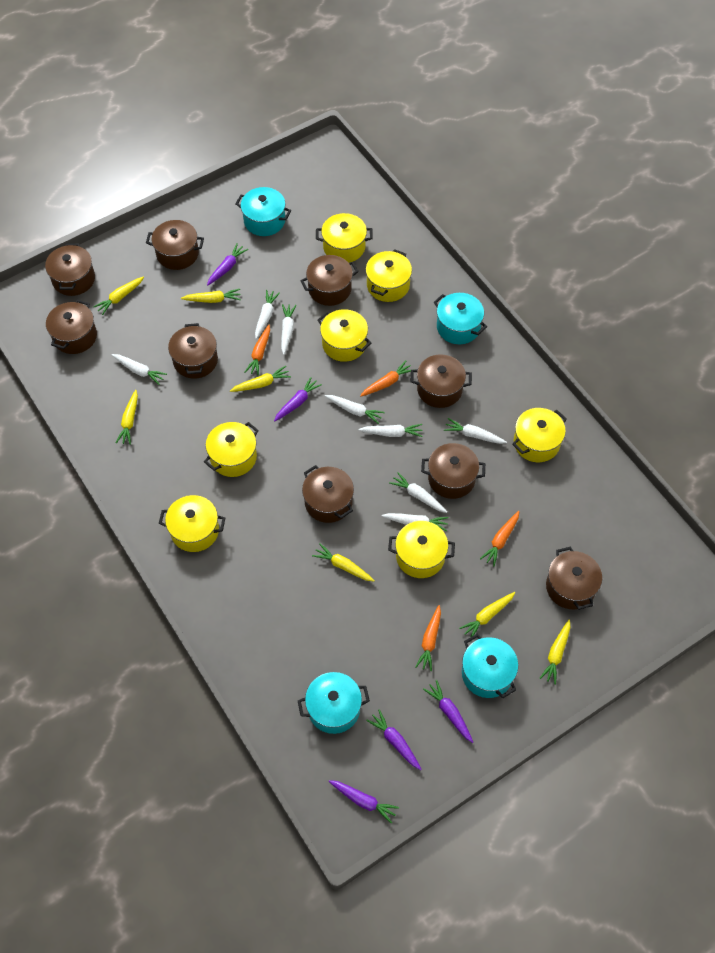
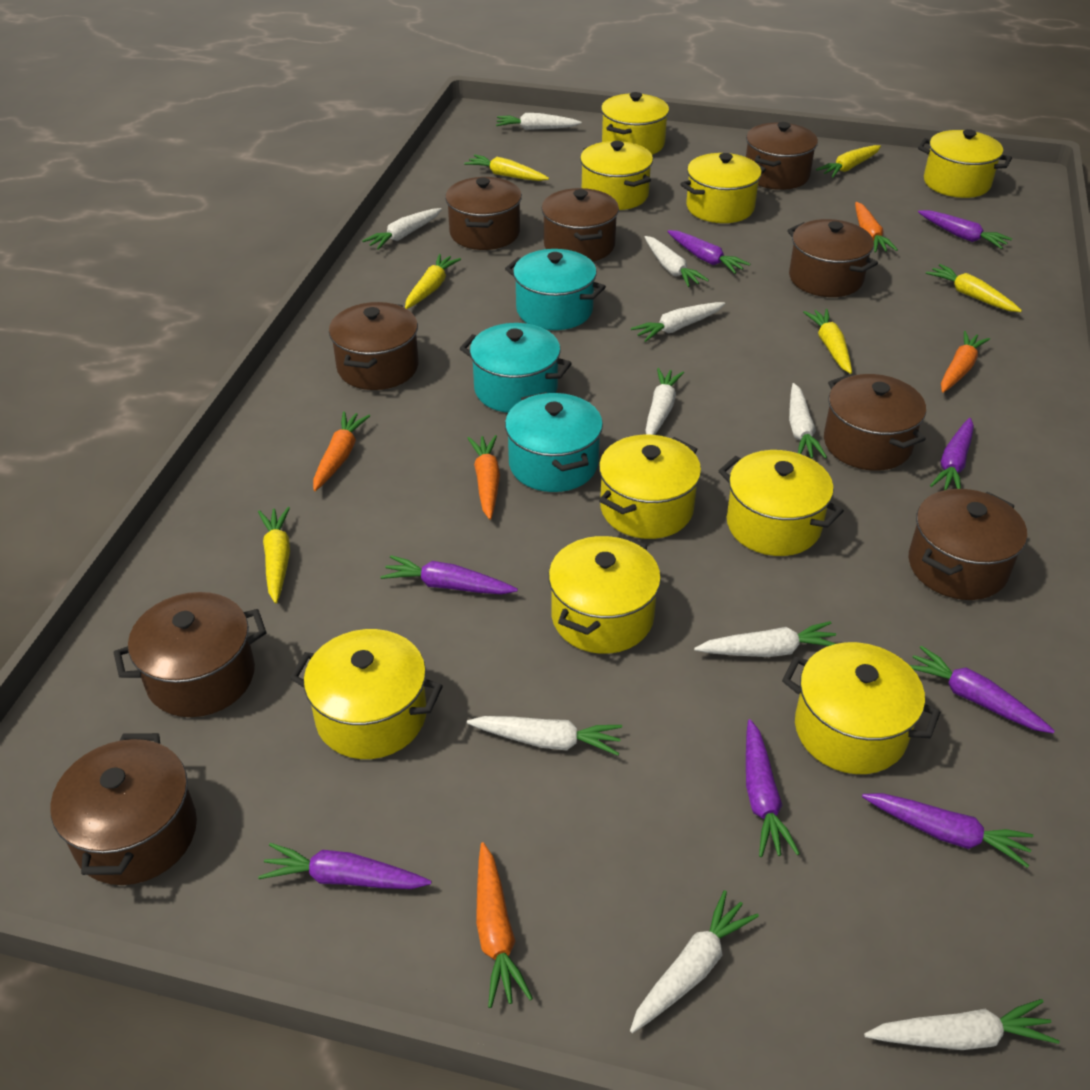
orange carrot: 4 -> 5
purple carrot: 5 -> 8
turquoise pot: 4 -> 3
white carrot: 8 -> 10
yellow carrot: 7 -> 6
yellow pot: 7 -> 9

